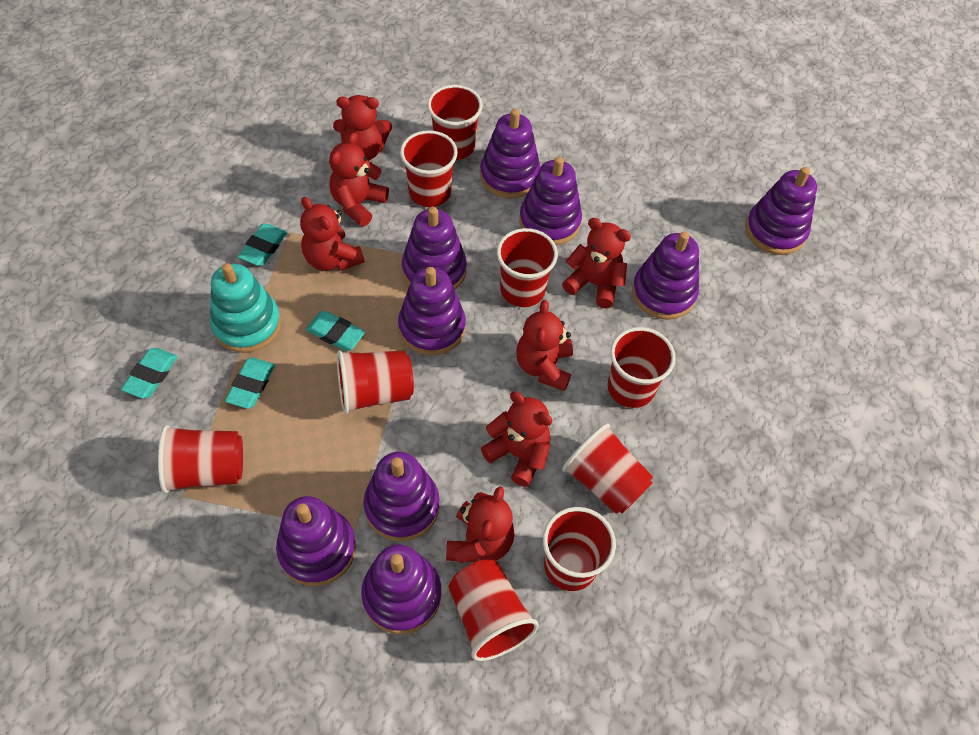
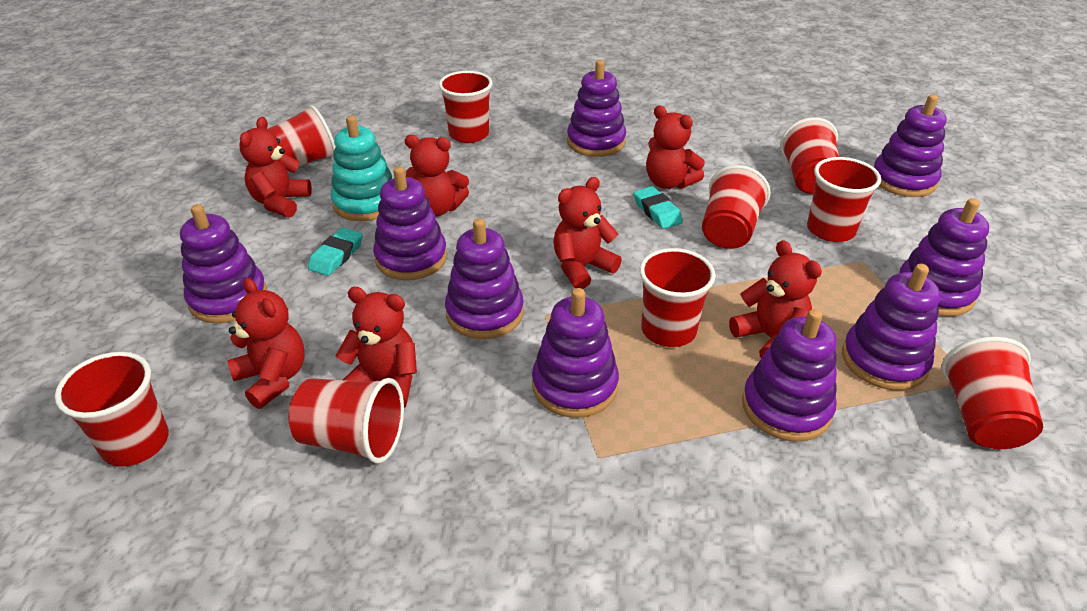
turquoise eraser: 4 -> 2

